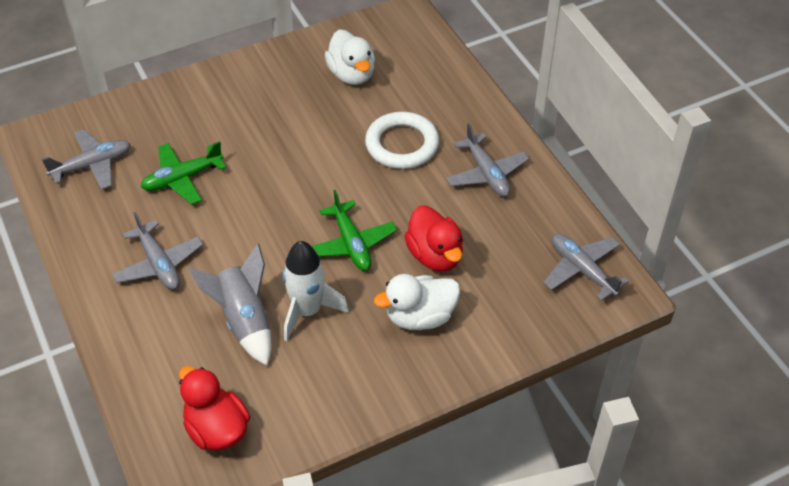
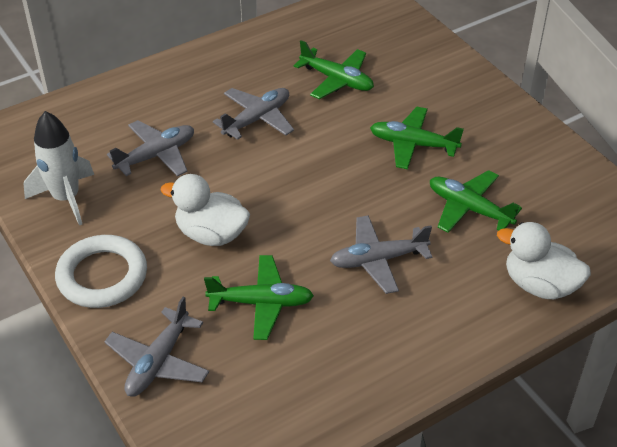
green plane: 2 -> 4
grey rocket: 1 -> 0
red duck: 2 -> 0

